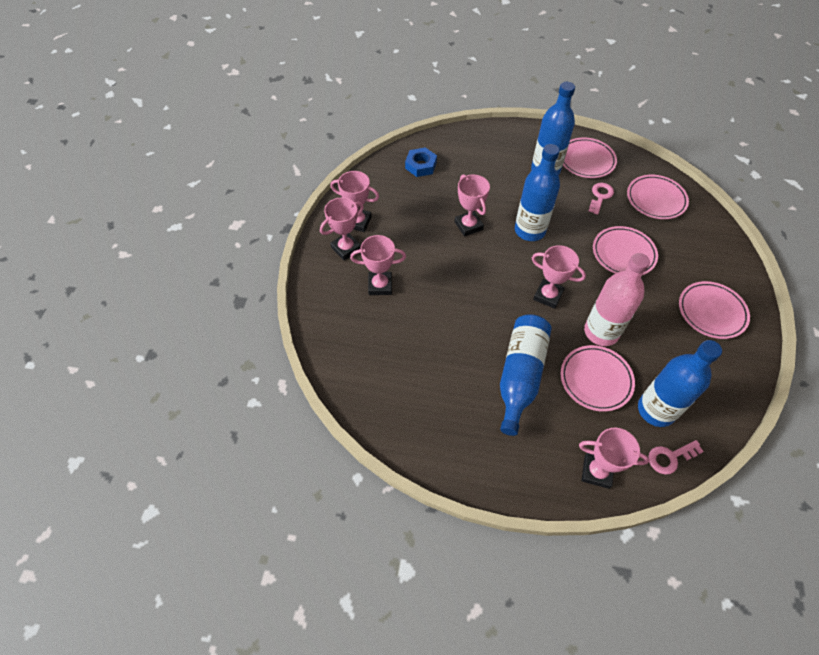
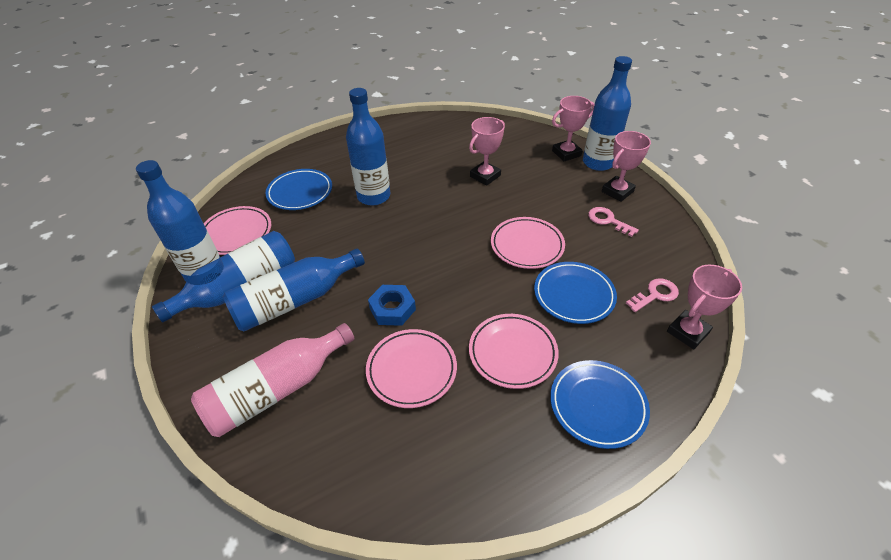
blue bottle: 4 -> 5
blue plate: 0 -> 3
pink plate: 5 -> 4
pink trophy: 6 -> 4

